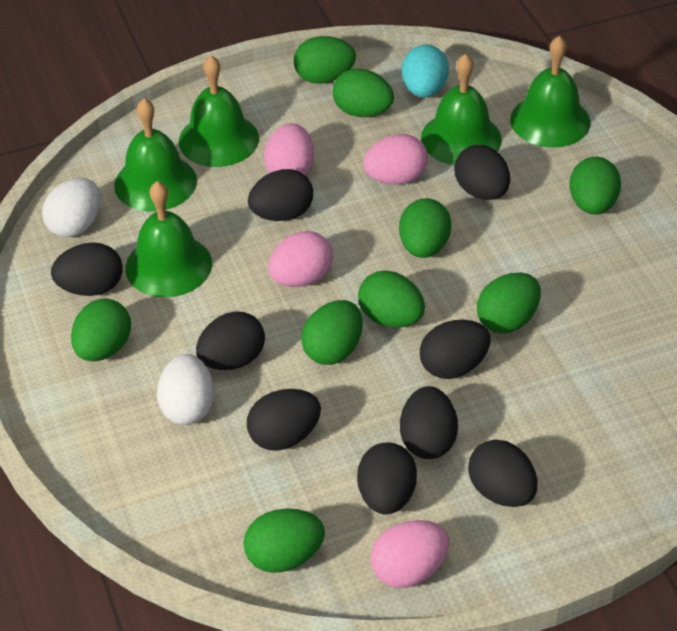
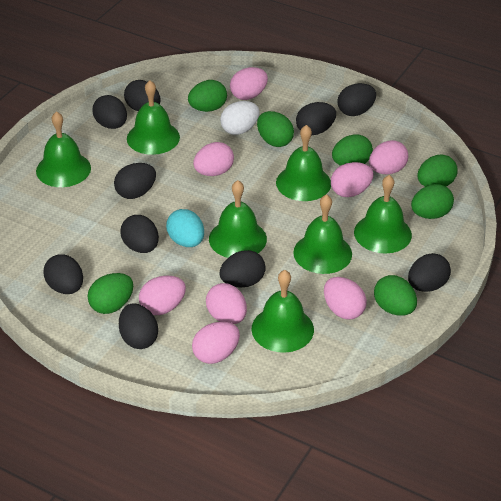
black egg: 9 -> 10
green bell: 5 -> 7
green egg: 9 -> 7
pink egg: 4 -> 8
white egg: 2 -> 1

